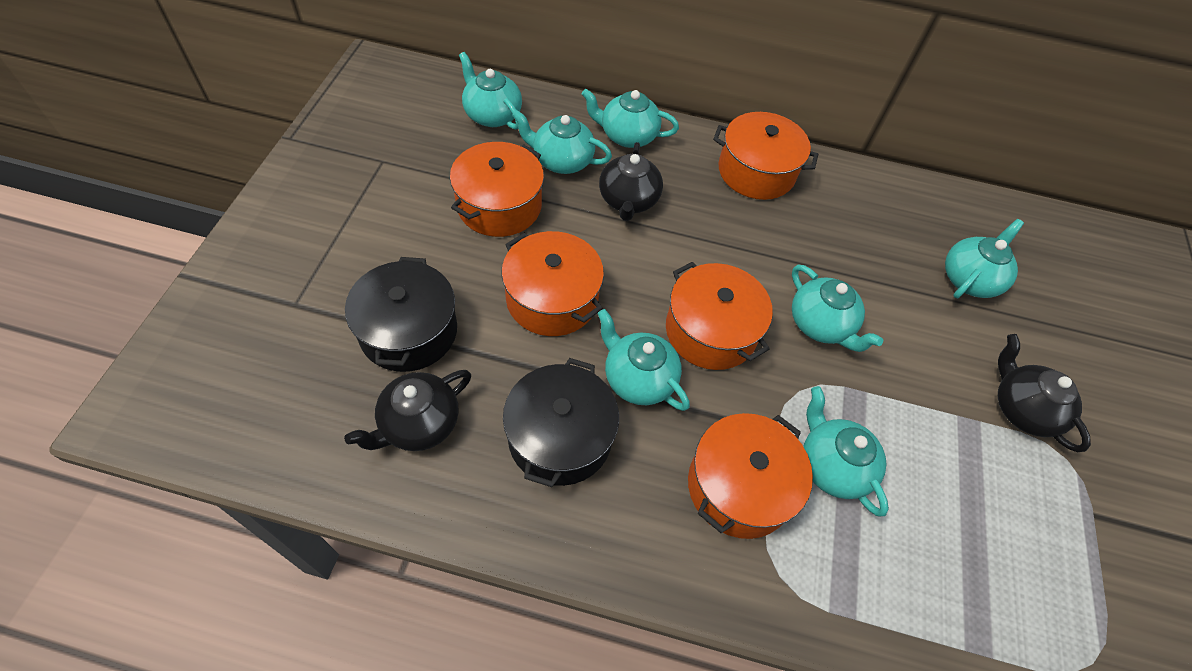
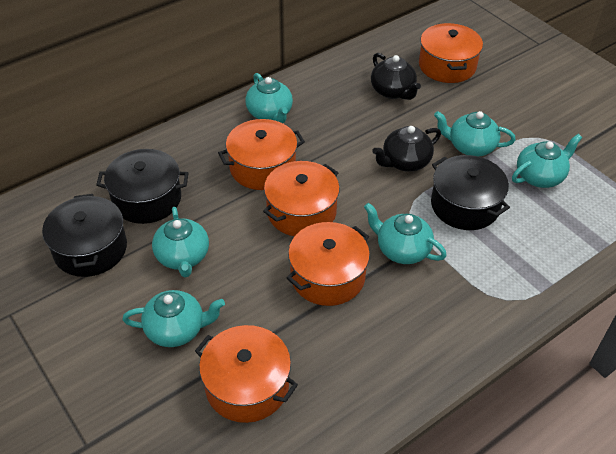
black pot: 2 -> 3
black teapot: 3 -> 2
turquoise teapot: 7 -> 6

